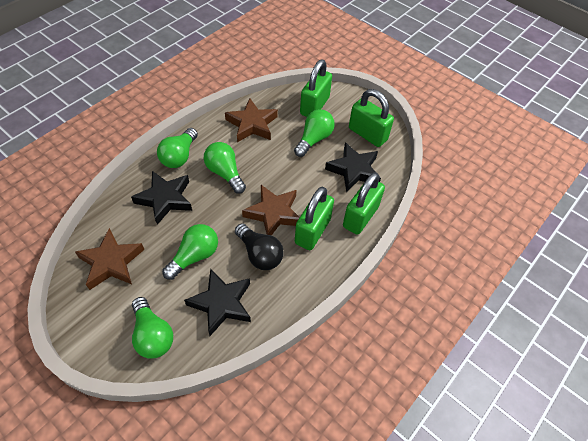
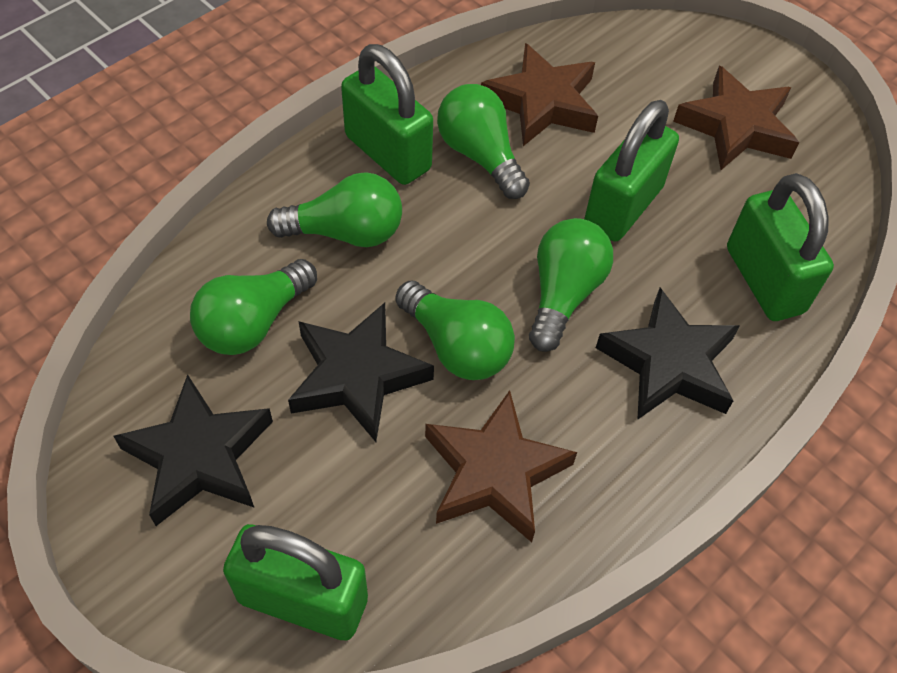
black light bulb: 1 -> 0

